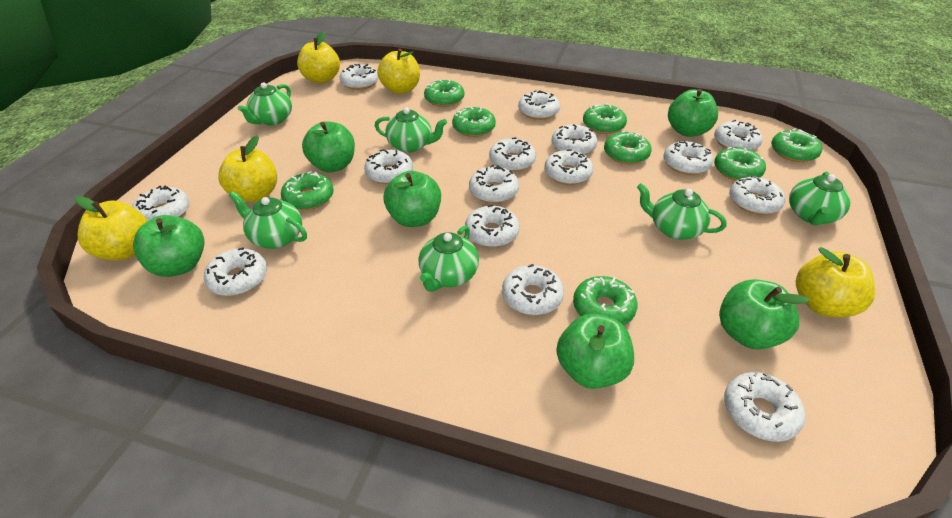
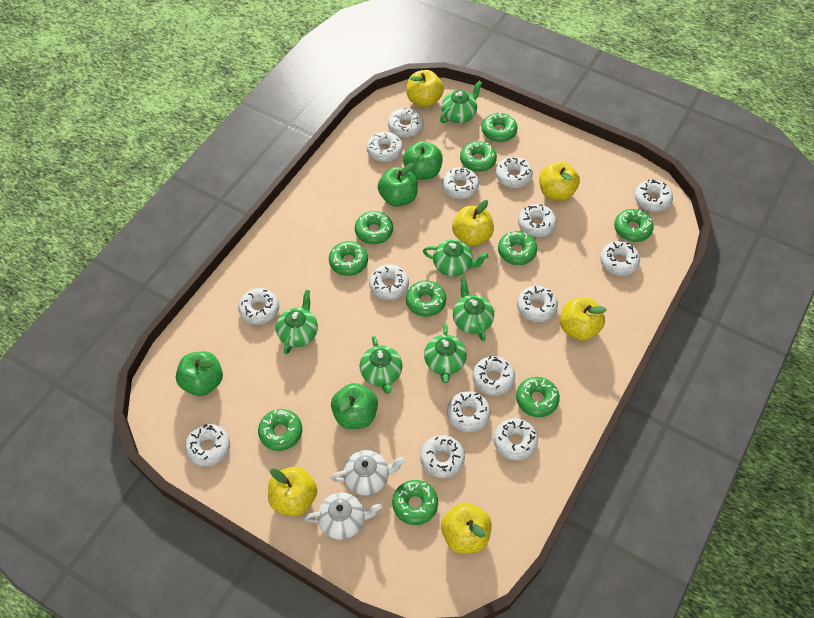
green apple: 6 -> 4
green donut: 8 -> 10
white teapot: 0 -> 2
yellow apple: 5 -> 6

